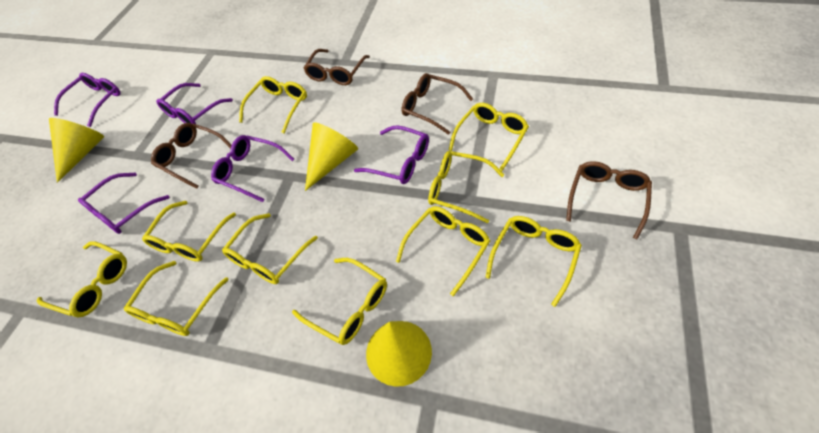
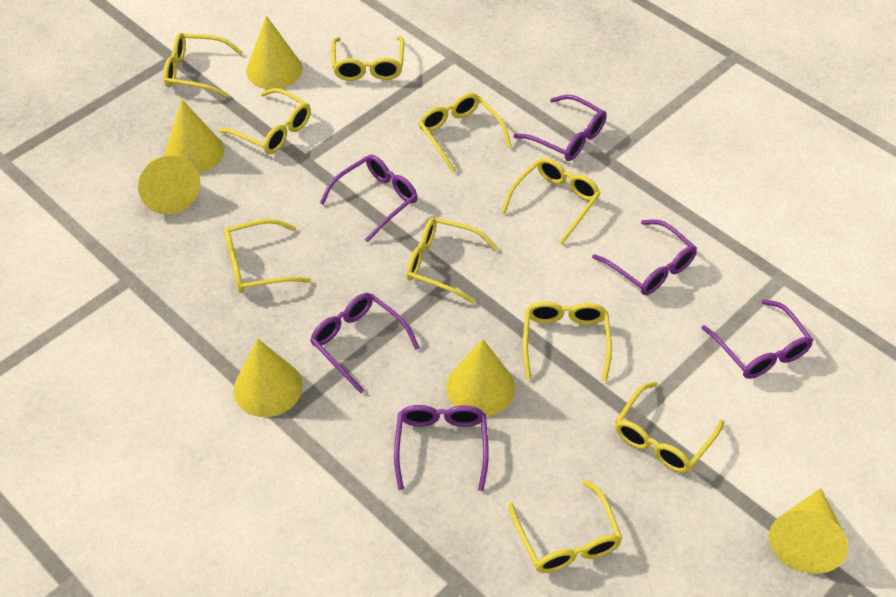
brown glasses: 4 -> 0
purple glasses: 5 -> 6
yellow cone: 3 -> 6

